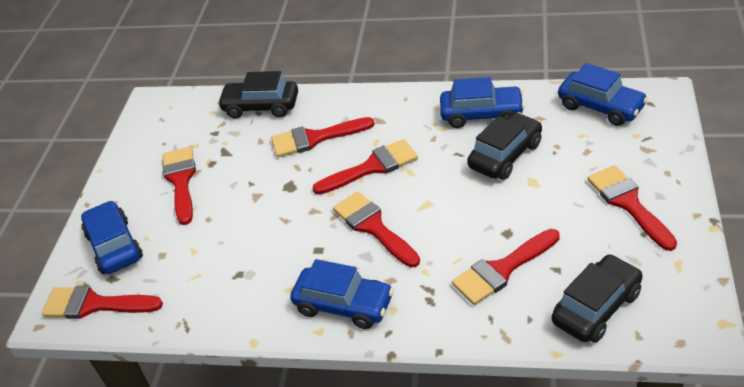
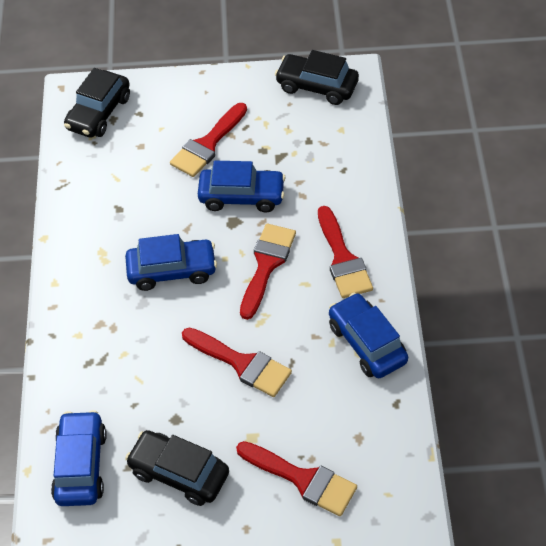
red brush: 7 -> 5

